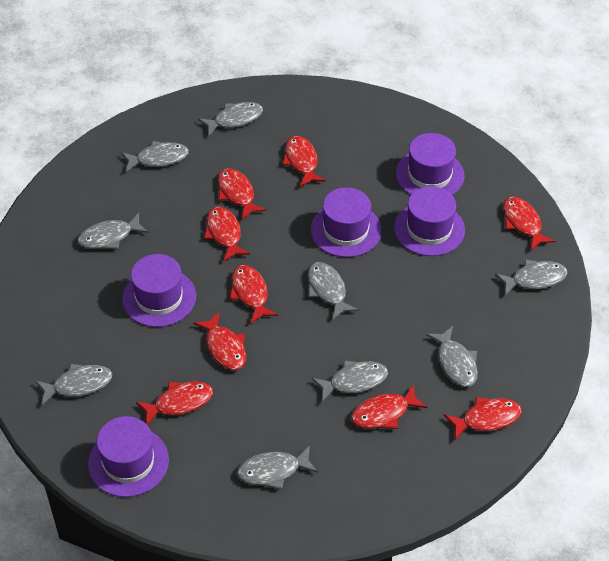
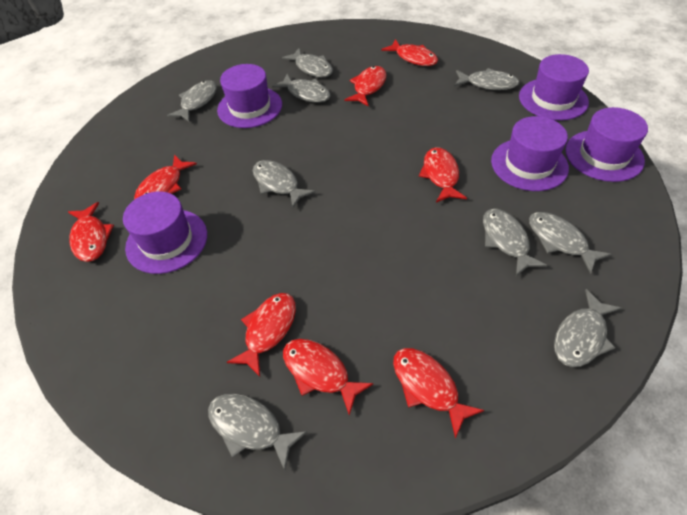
red fish: 9 -> 8

